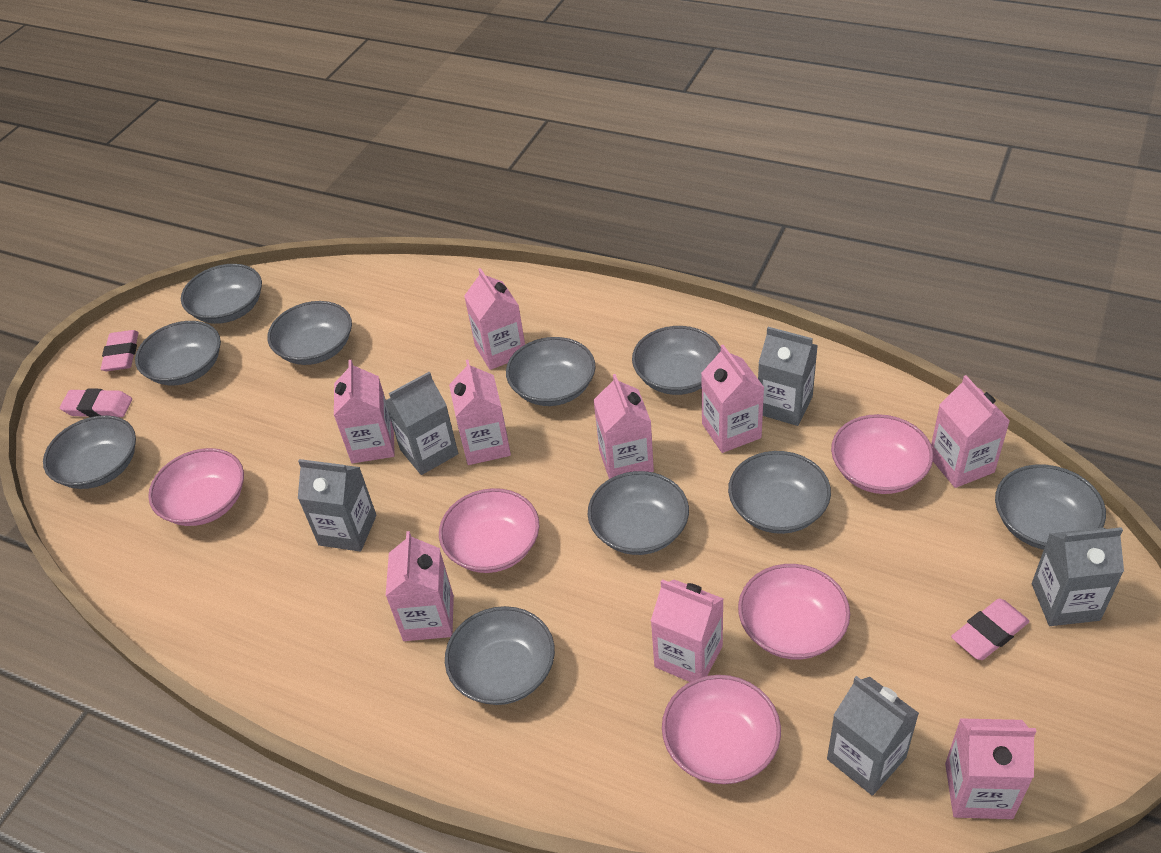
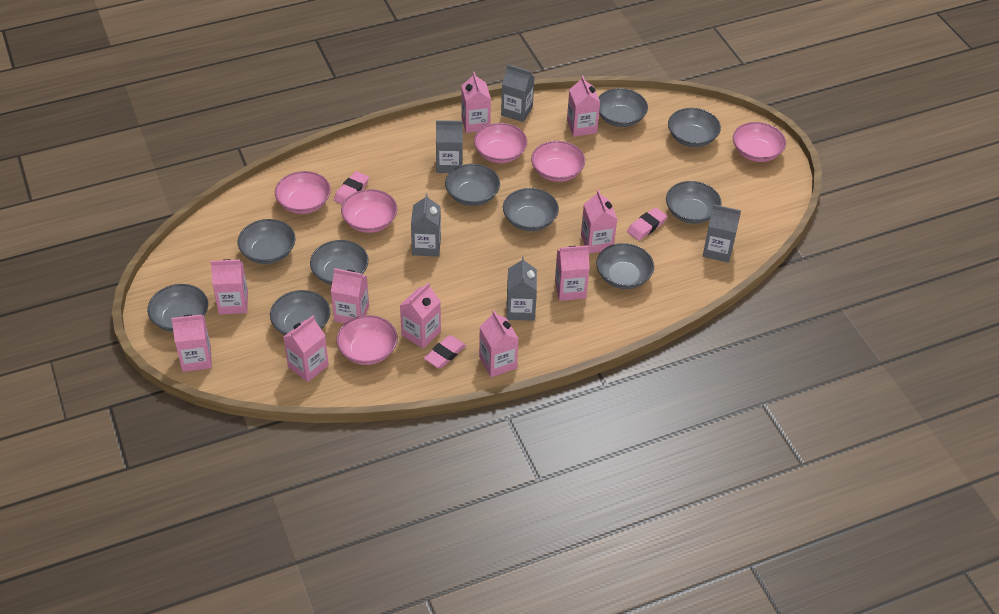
pink bowl: 5 -> 6
pink carton: 9 -> 10

